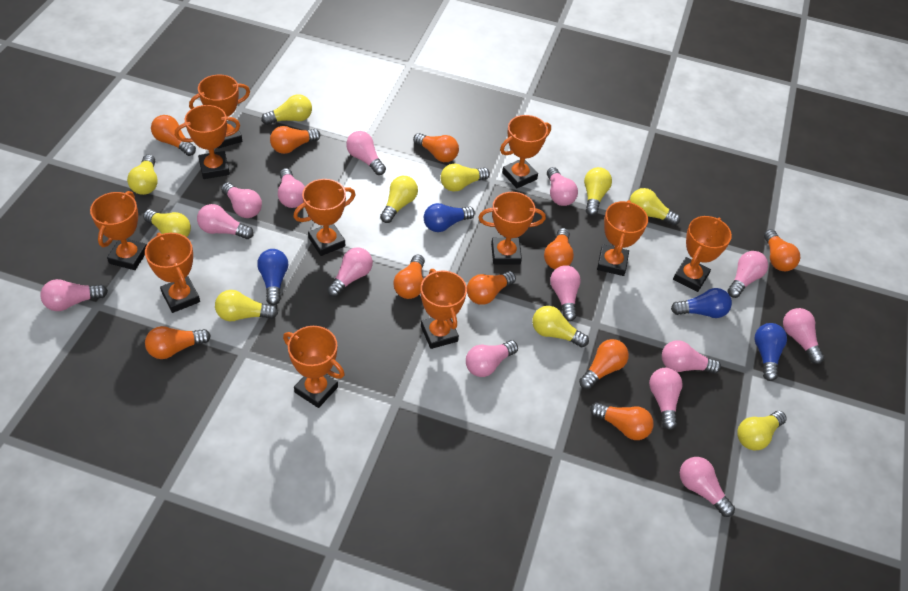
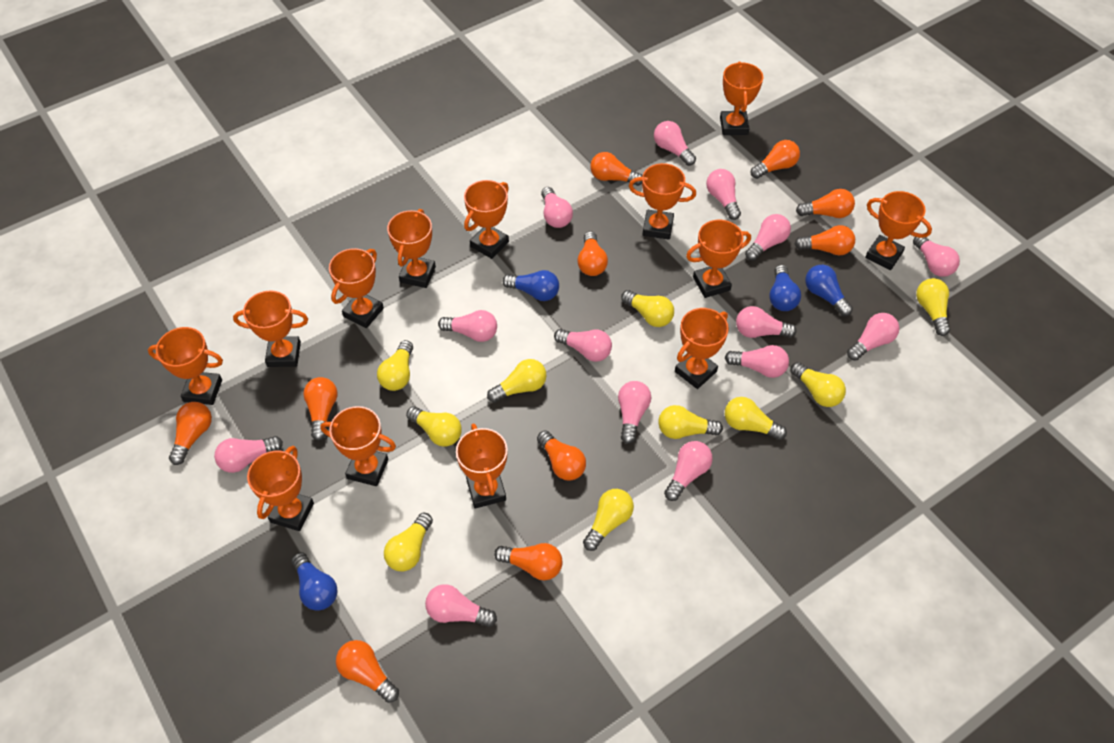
orange trophy: 11 -> 13

